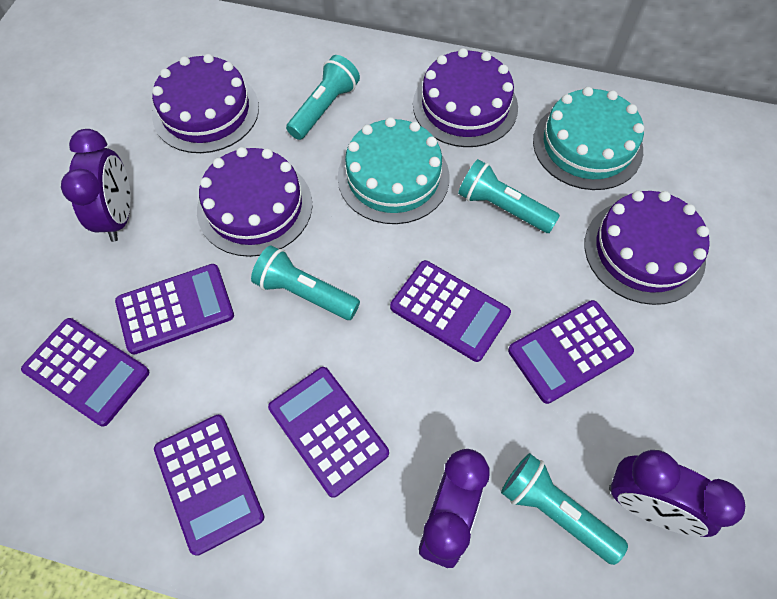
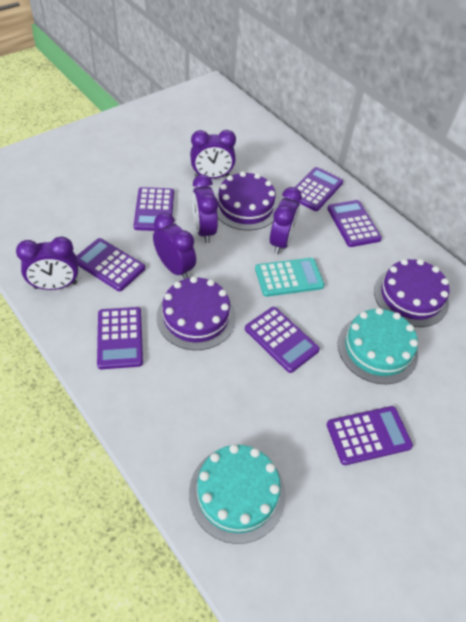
purple cake: 4 -> 3
purple calculator: 6 -> 7
purple clock: 3 -> 5
turquoise calculator: 0 -> 1
turquoise flashlight: 4 -> 0

